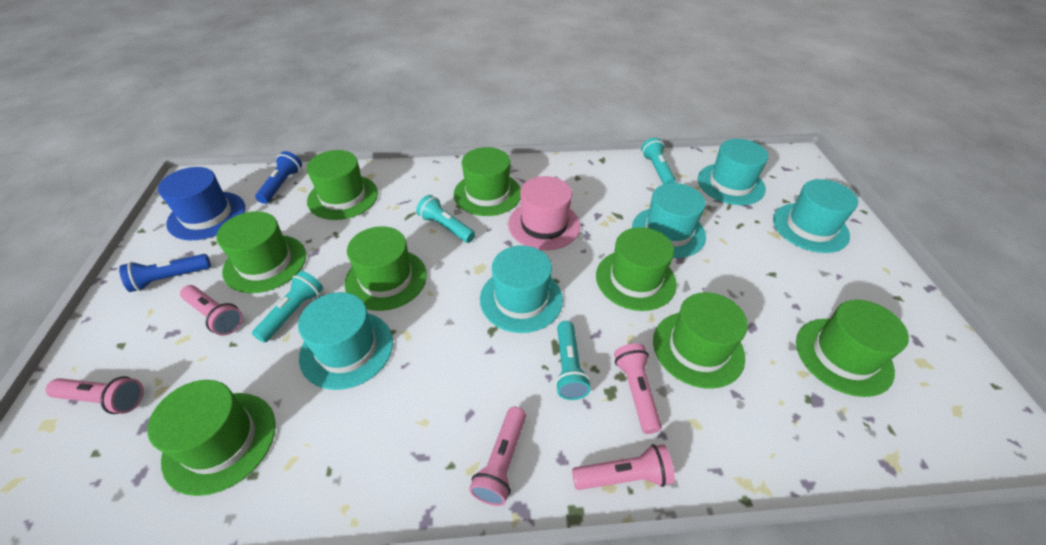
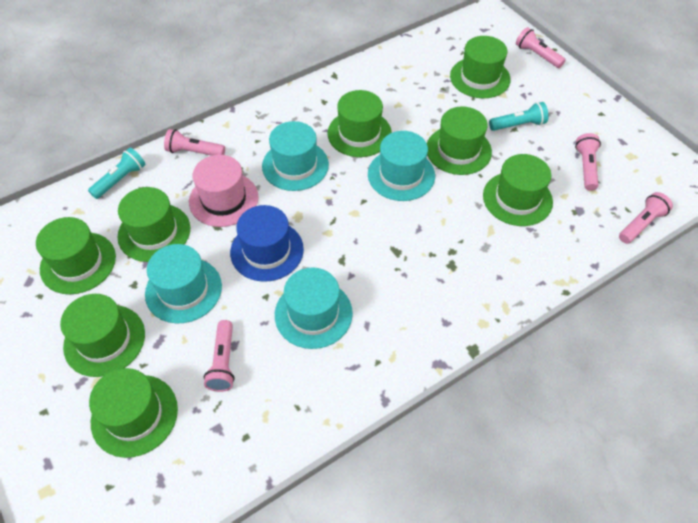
blue flashlight: 2 -> 0
turquoise flashlight: 4 -> 2
turquoise hat: 5 -> 4

